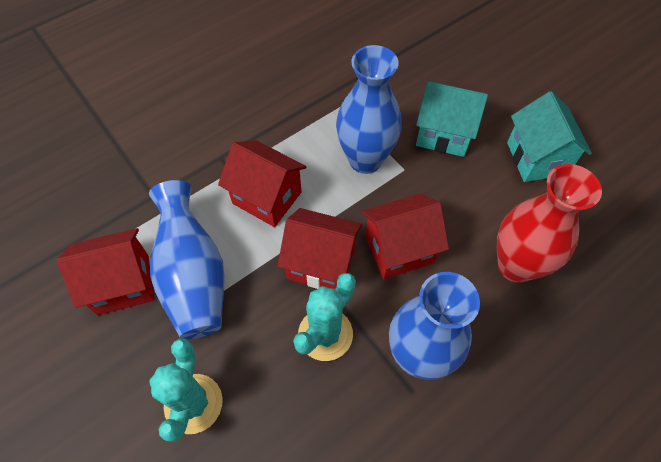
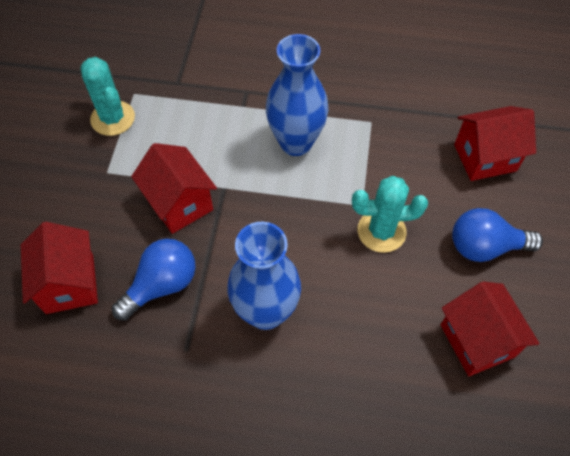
blue light bulb: 0 -> 2
blue vase: 3 -> 2
red vase: 1 -> 0
turquoise house: 2 -> 0

